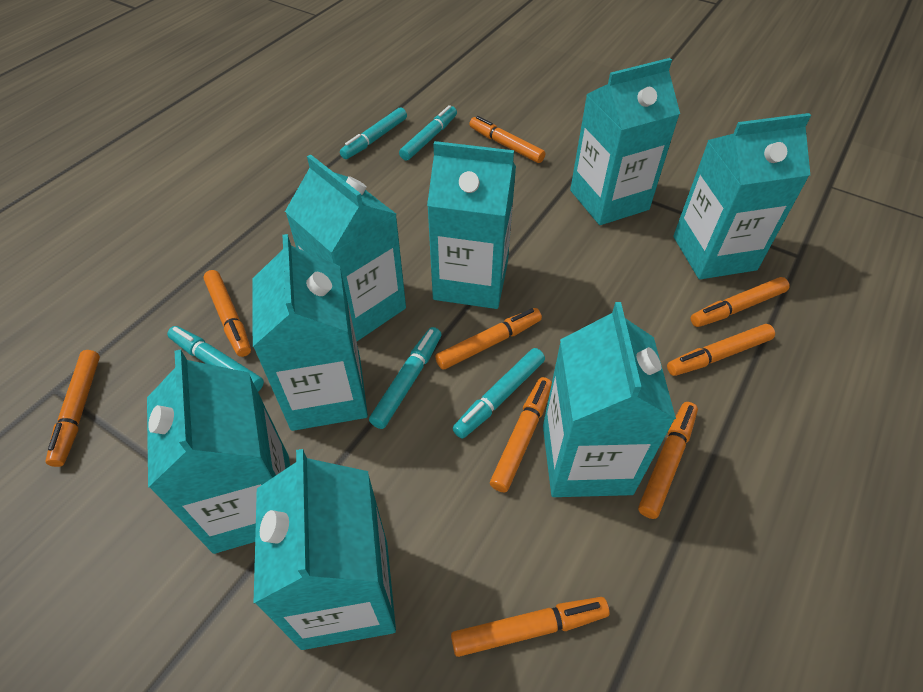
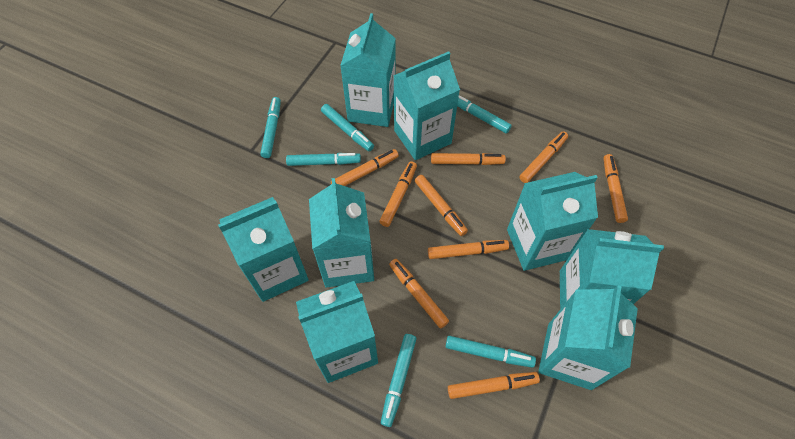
turquoise marker: 5 -> 6

